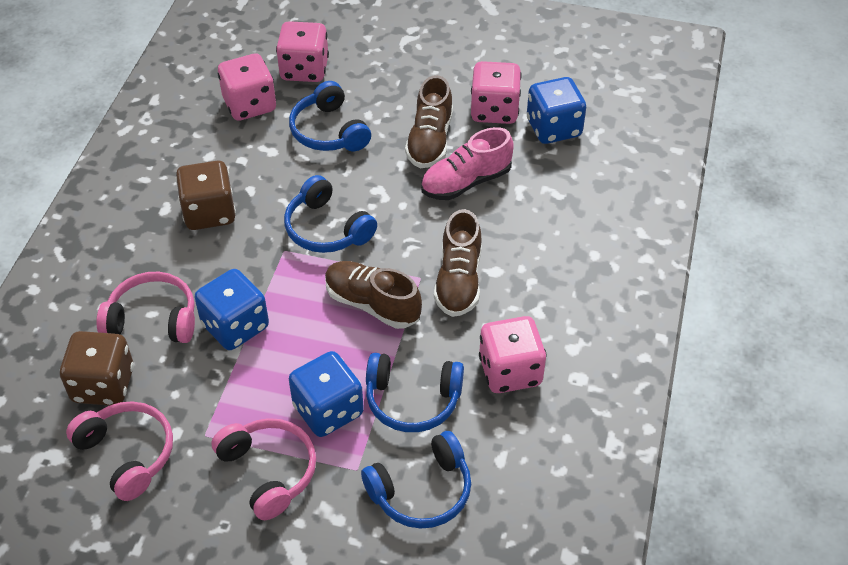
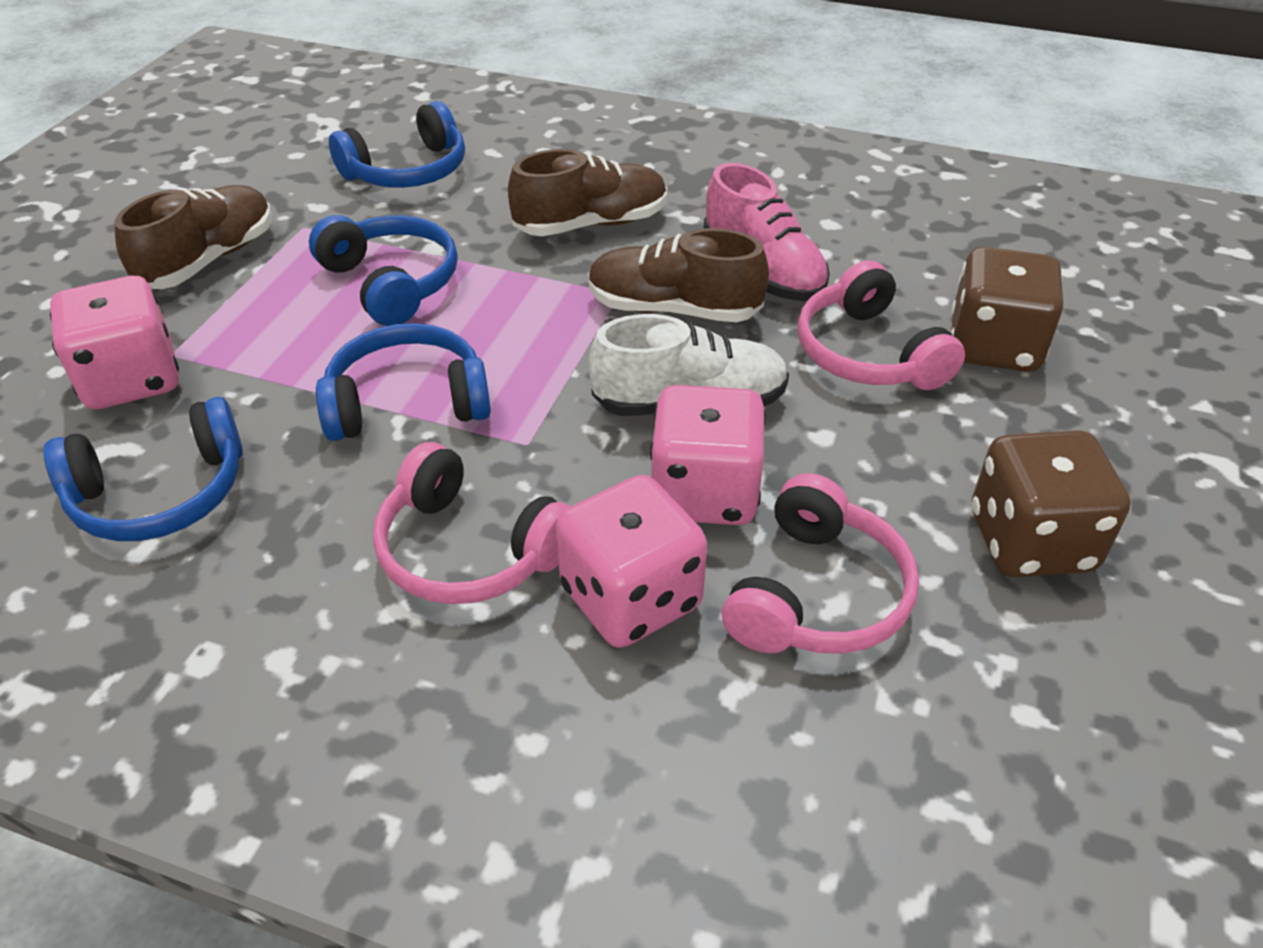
blue dice: 3 -> 0
pink dice: 4 -> 3
white shoe: 0 -> 1

